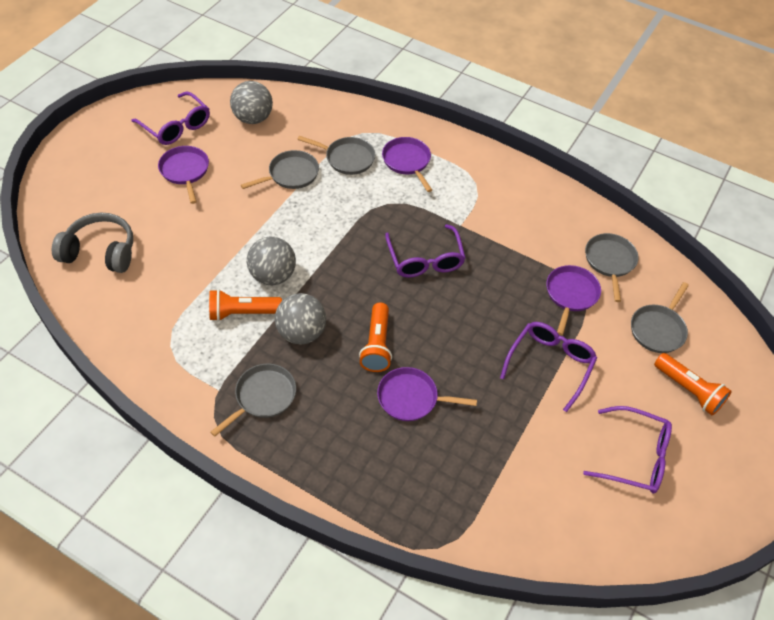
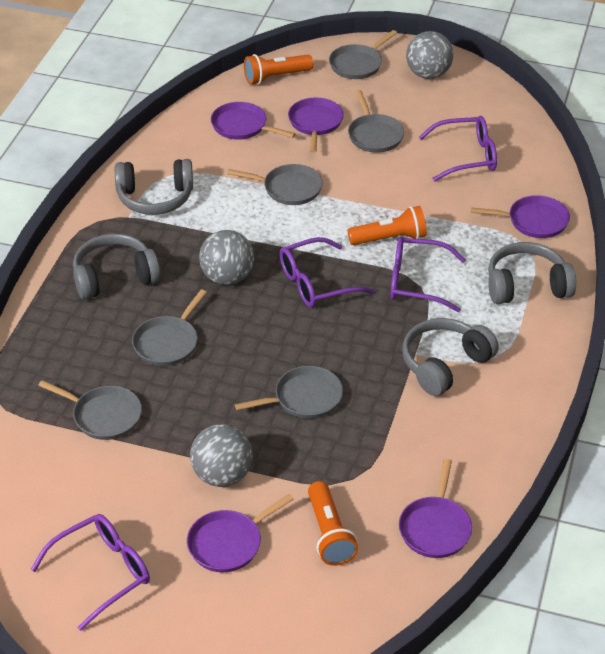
grey headphones: 1 -> 4
grey pan: 5 -> 6
purple pan: 4 -> 5

